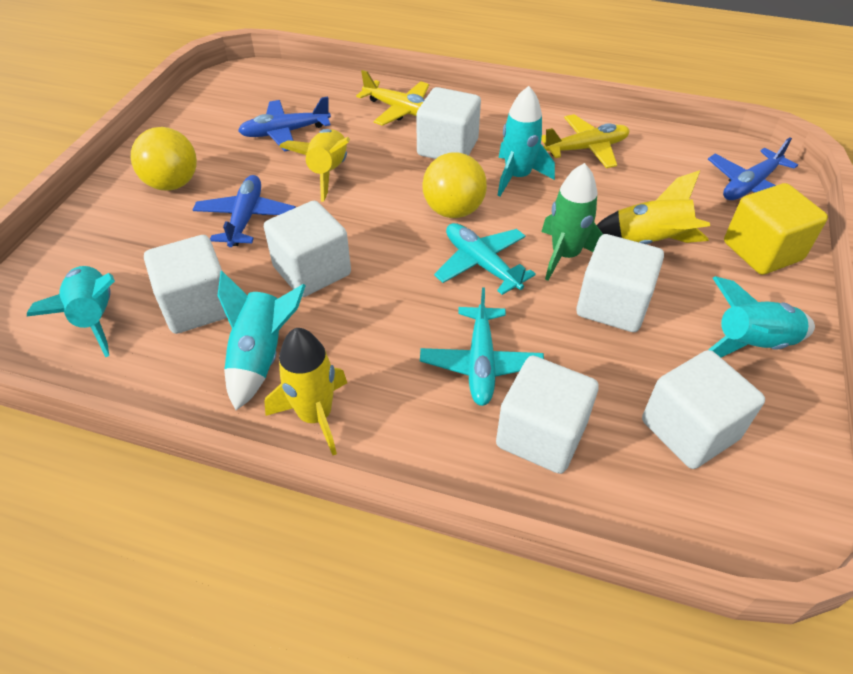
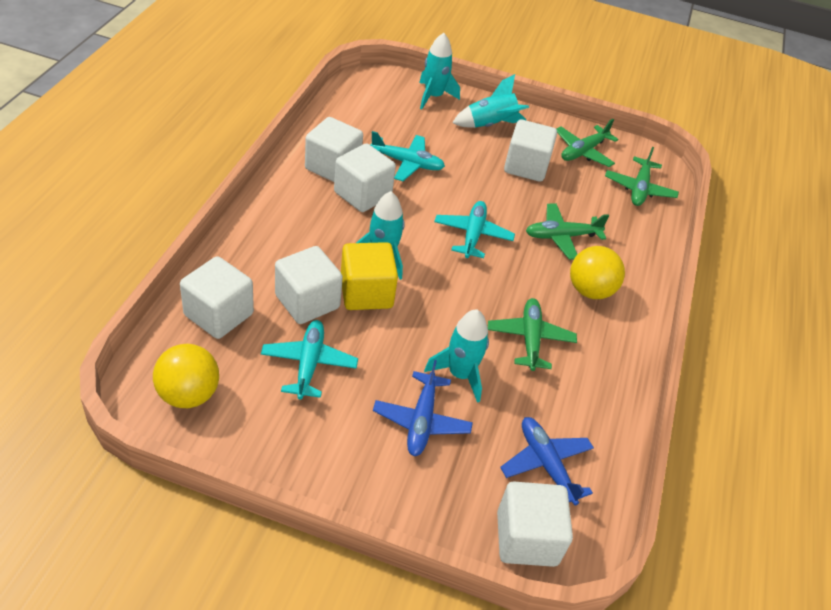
blue plane: 3 -> 2
green plane: 0 -> 4
green rocket: 1 -> 0
turquoise plane: 2 -> 3
yellow plane: 2 -> 0
yellow rocket: 3 -> 0

